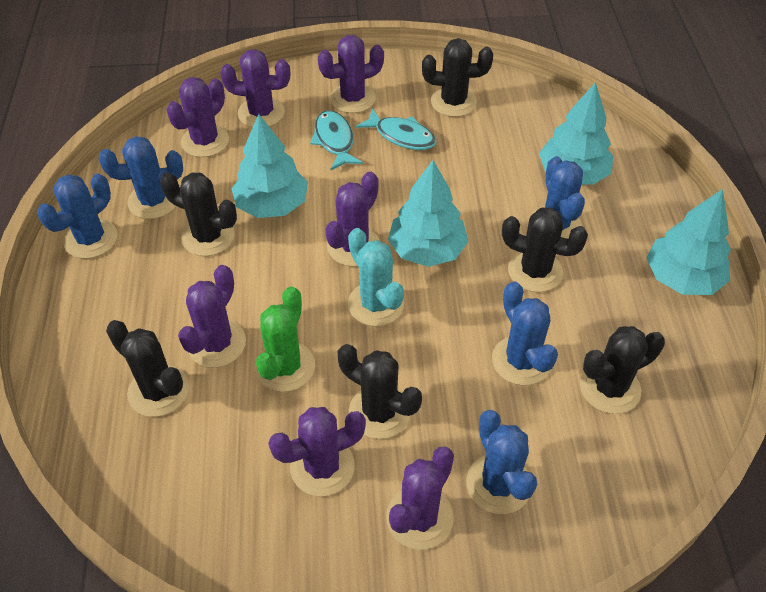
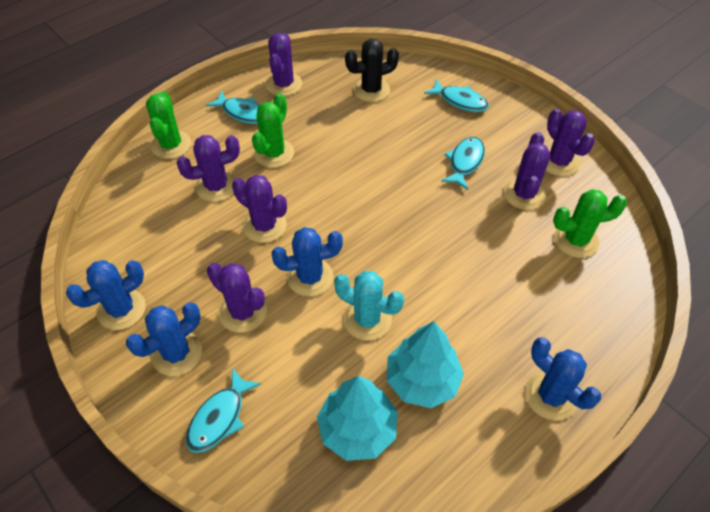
black cactus: 6 -> 1
blue cactus: 5 -> 4
green cactus: 1 -> 3
purple cactus: 7 -> 6
turquoise fish: 2 -> 4
turquoise tree: 4 -> 2

